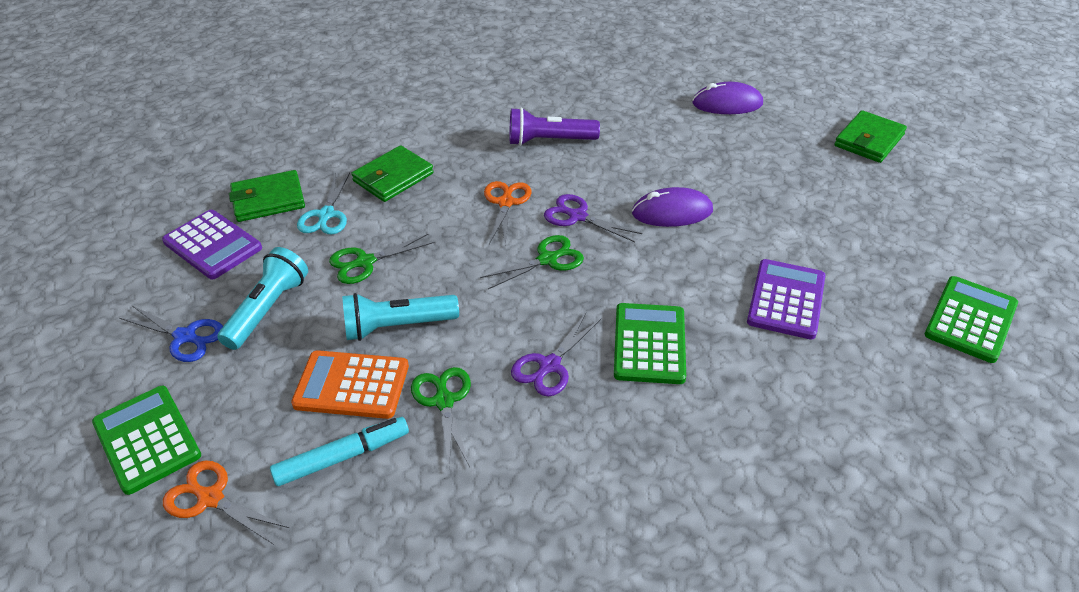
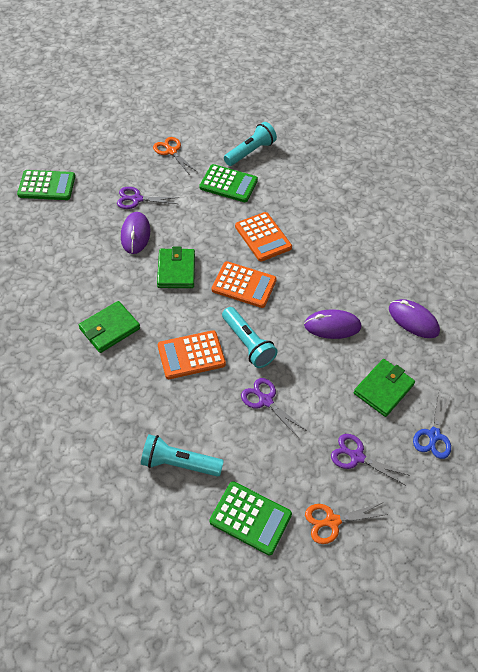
green scissors: 3 -> 0
orange calculator: 1 -> 3
purple calculator: 2 -> 0
purple flashlight: 1 -> 0
purple mouse: 2 -> 3
purple scissors: 2 -> 3
turquoise flashlight: 2 -> 3
turquoise marker: 1 -> 0
turquoise scissors: 1 -> 0

